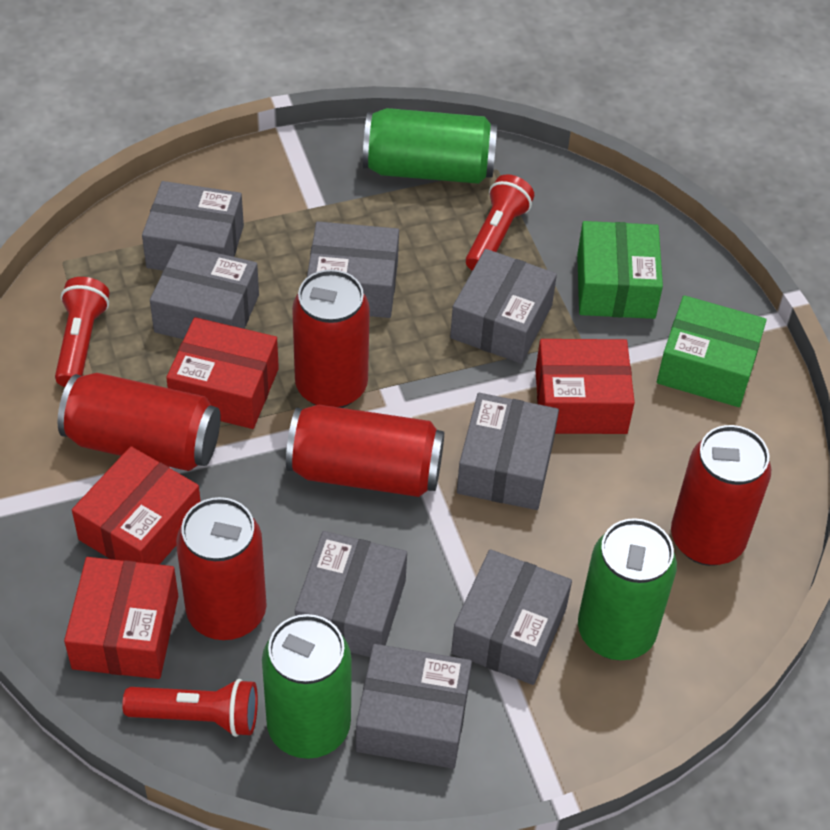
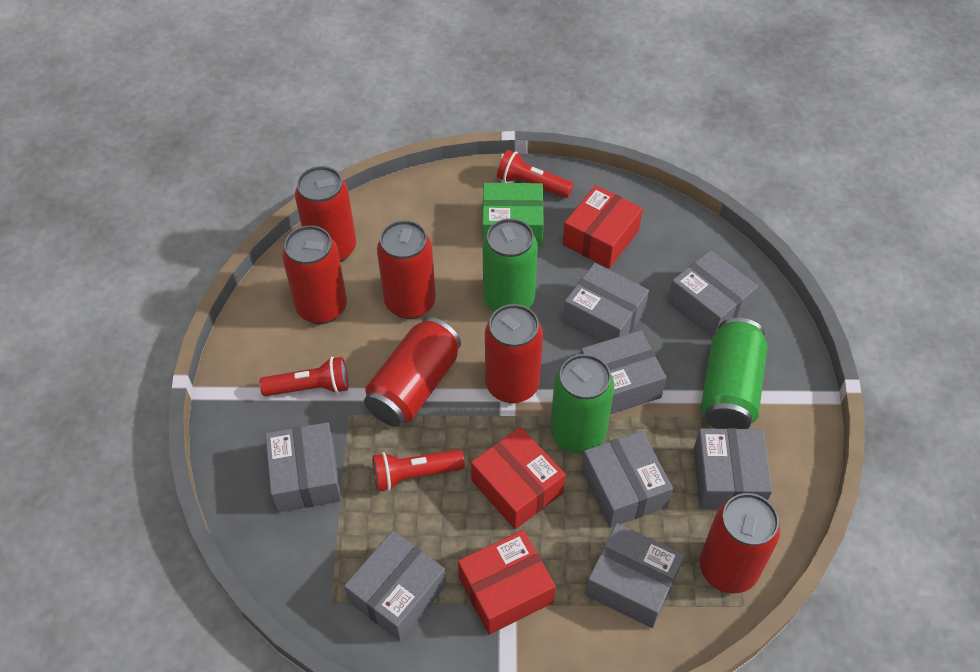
green box: 2 -> 1
red box: 4 -> 3
red can: 5 -> 6

